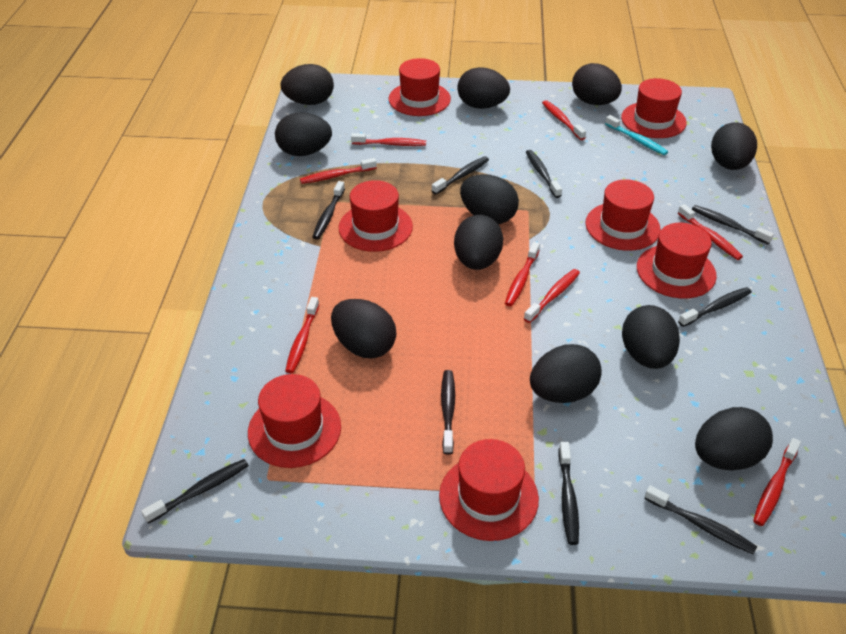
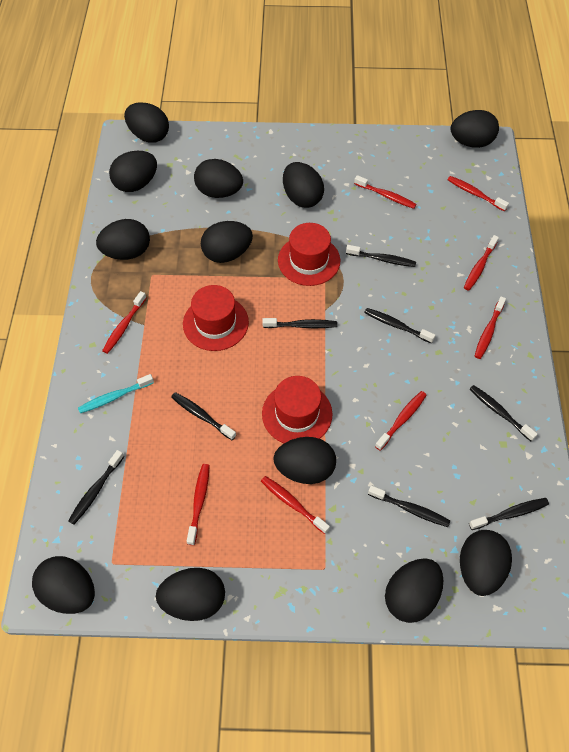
black egg: 11 -> 12
black toothbrush: 9 -> 8
red hat: 7 -> 3

